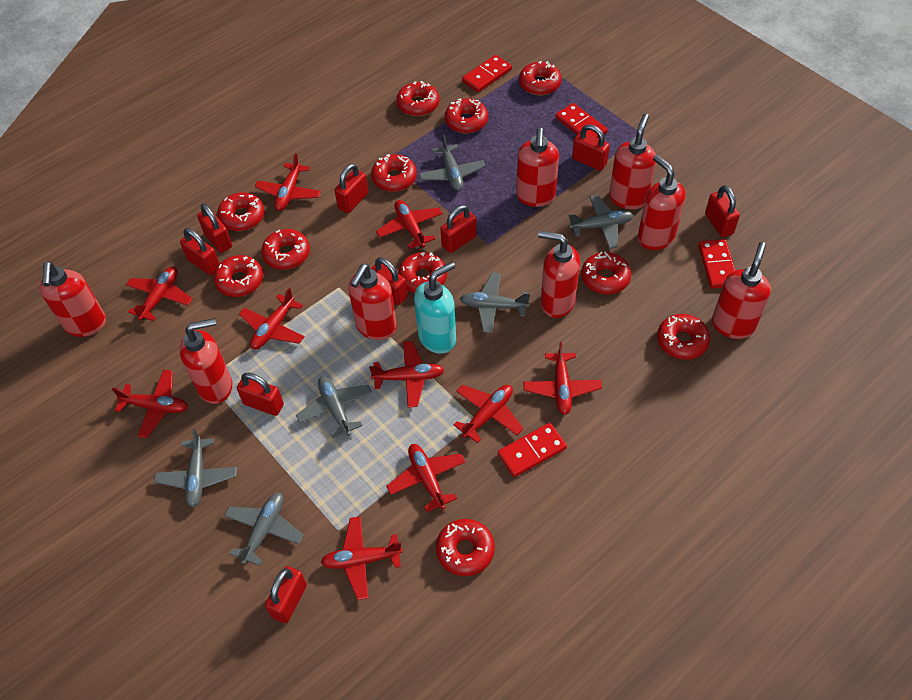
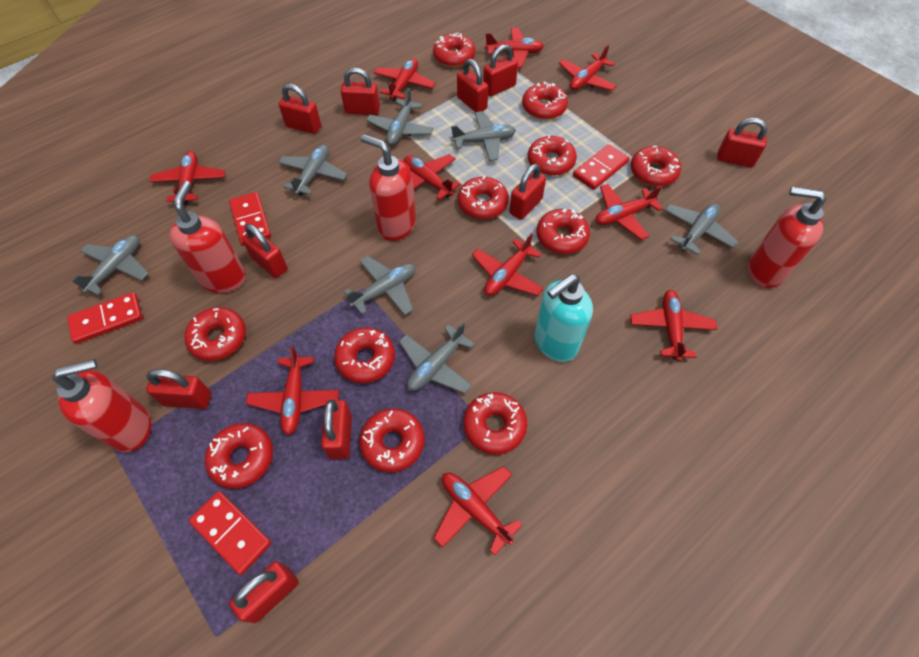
grey plane: 6 -> 7
red padlock: 9 -> 10
red soap dispenser: 8 -> 4

